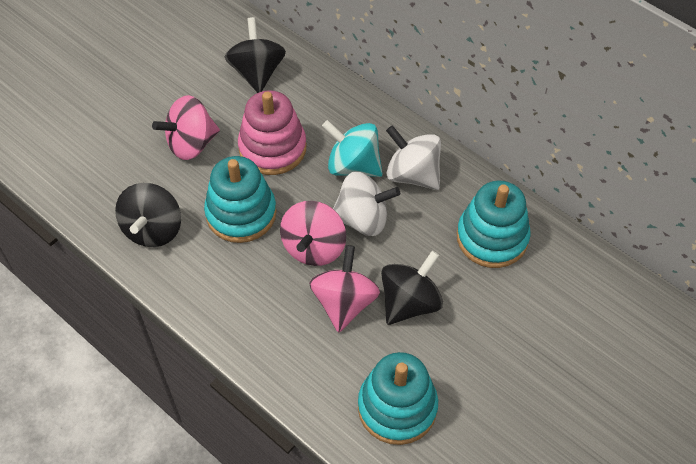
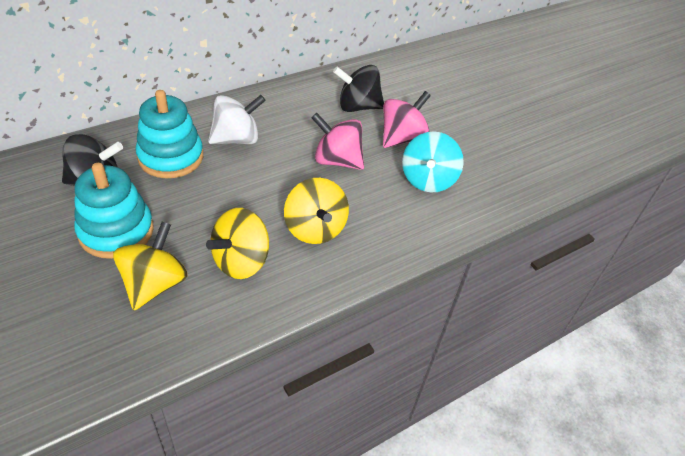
black spinning top: 3 -> 2
pink spinning top: 3 -> 2
pink stacking toy: 1 -> 0
turquoise stacking toy: 3 -> 2
white spinning top: 2 -> 1
yellow spinning top: 0 -> 3

